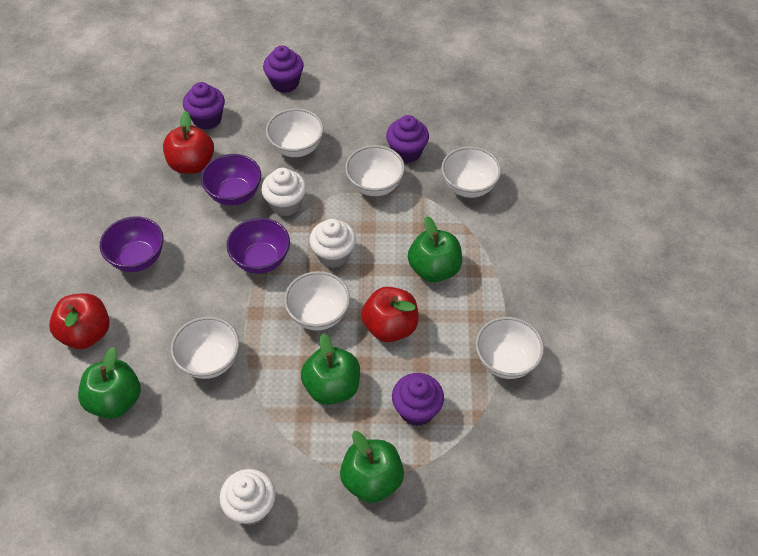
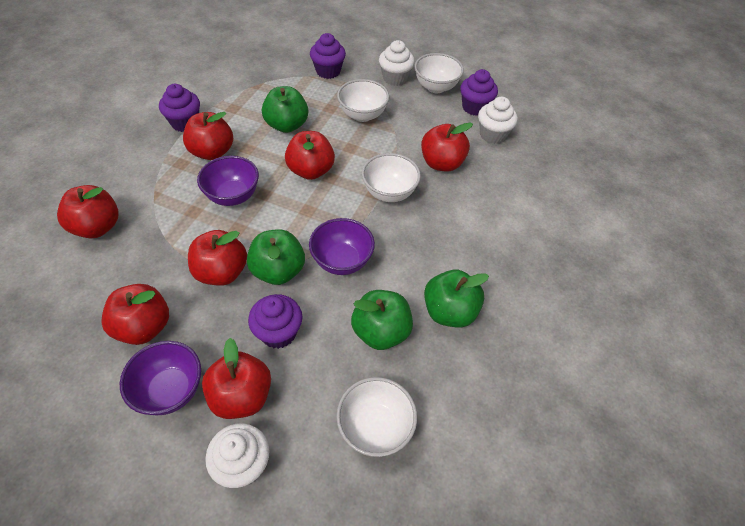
red apple: 3 -> 7
white bowl: 6 -> 4

